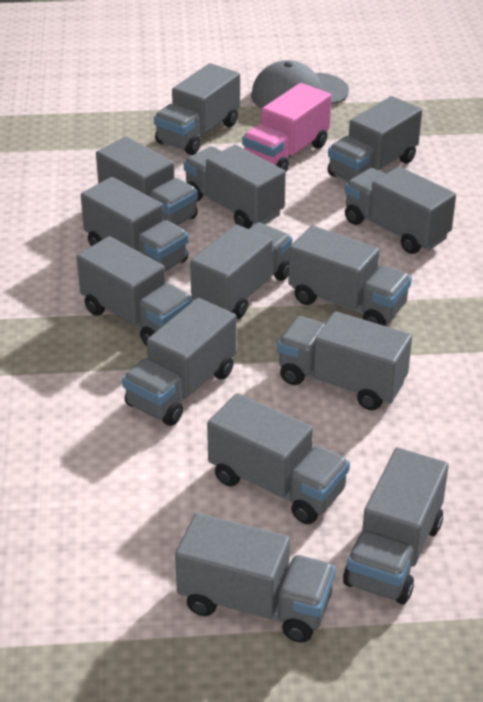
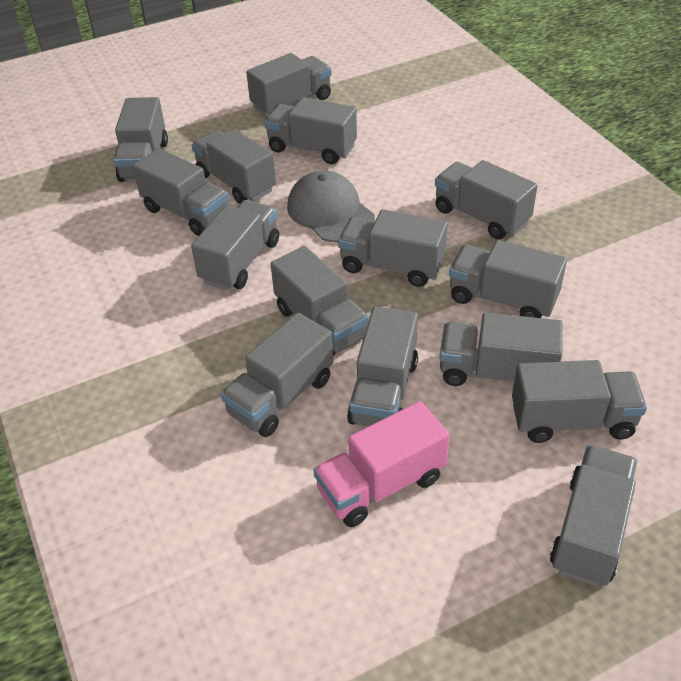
grey truck: 14 -> 15

